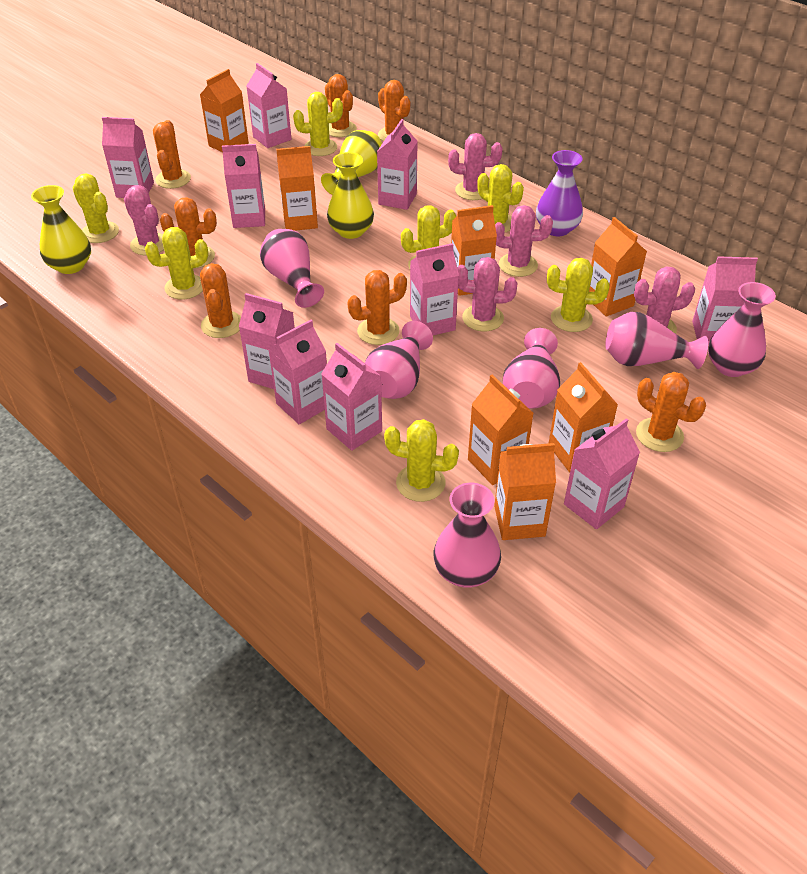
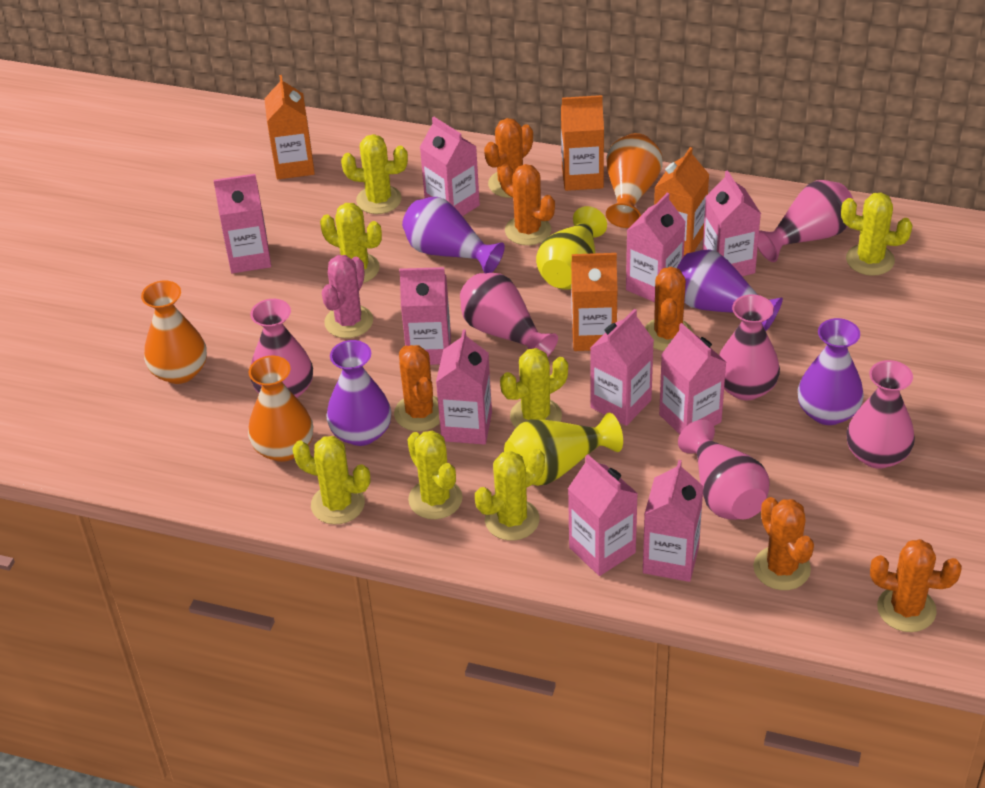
orange cactus: 7 -> 6
orange carton: 7 -> 4
orange vase: 0 -> 3
pink cactus: 5 -> 1
purple vase: 1 -> 4
yellow vase: 3 -> 2

